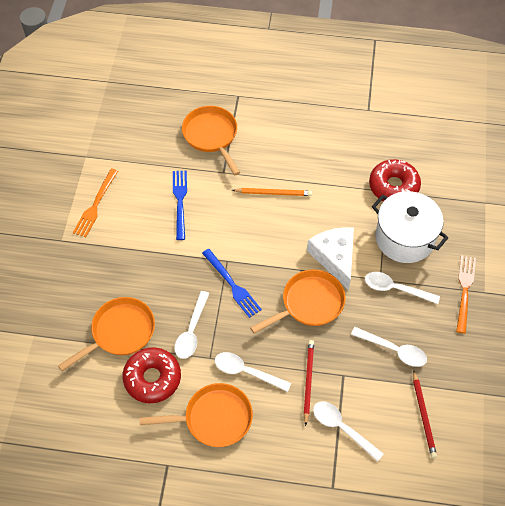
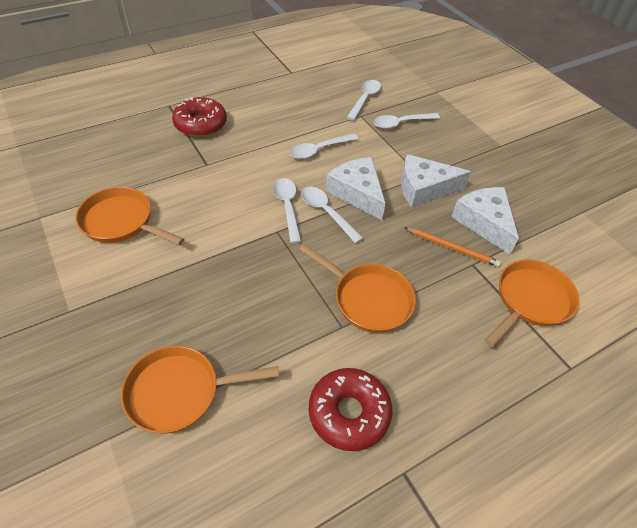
blue fork: 2 -> 0
orange fork: 2 -> 0
red pencil: 2 -> 0
white cheese: 1 -> 3
white pot: 1 -> 0

